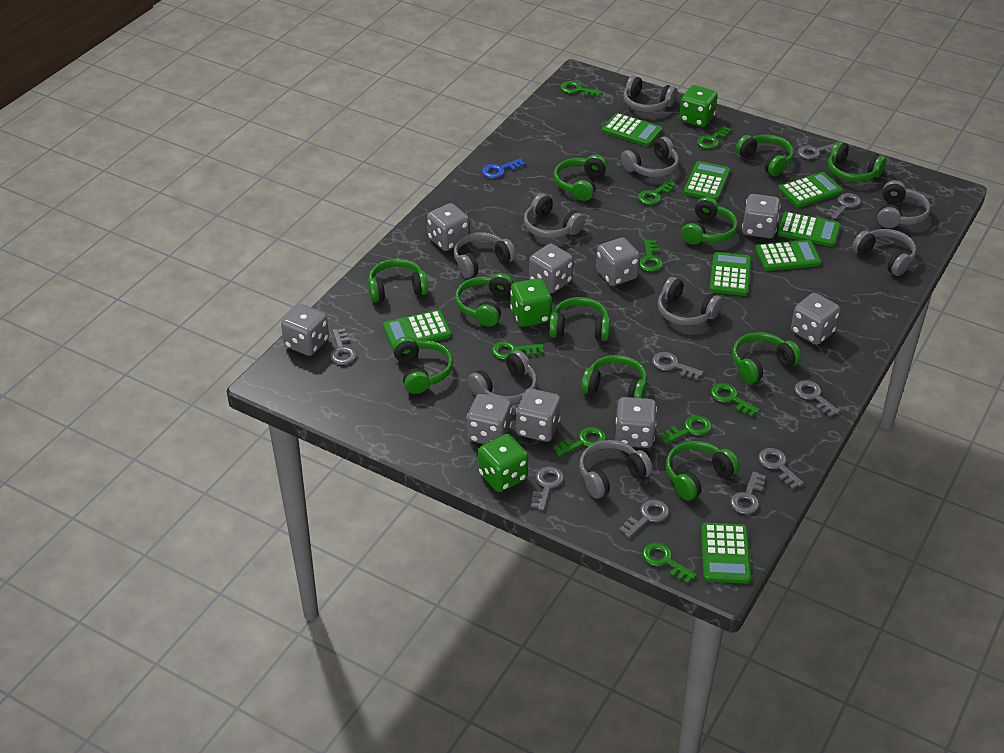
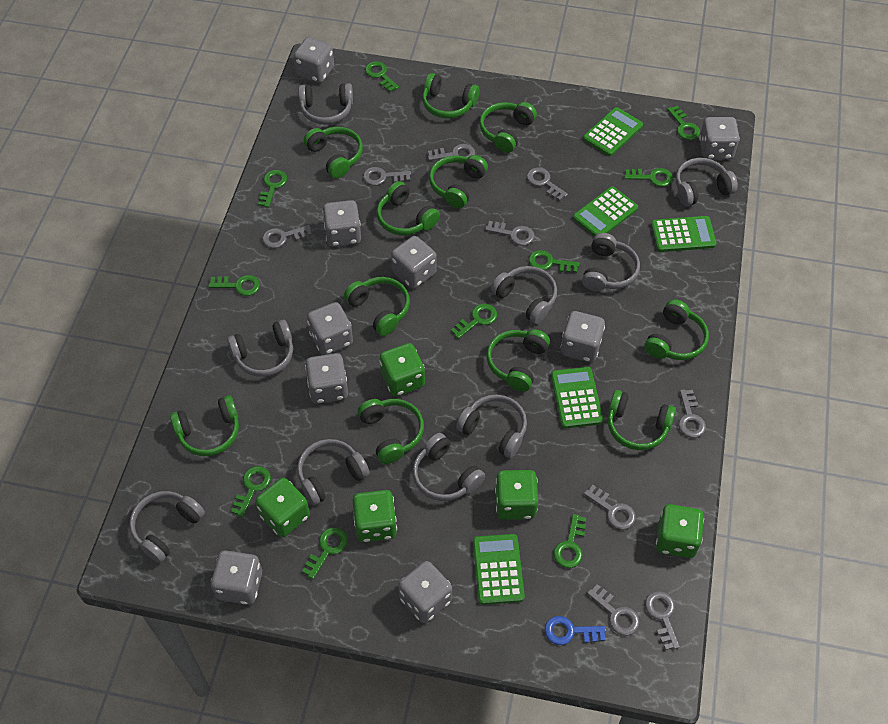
green calculator: 8 -> 5
green dice: 3 -> 5
green key: 9 -> 10

